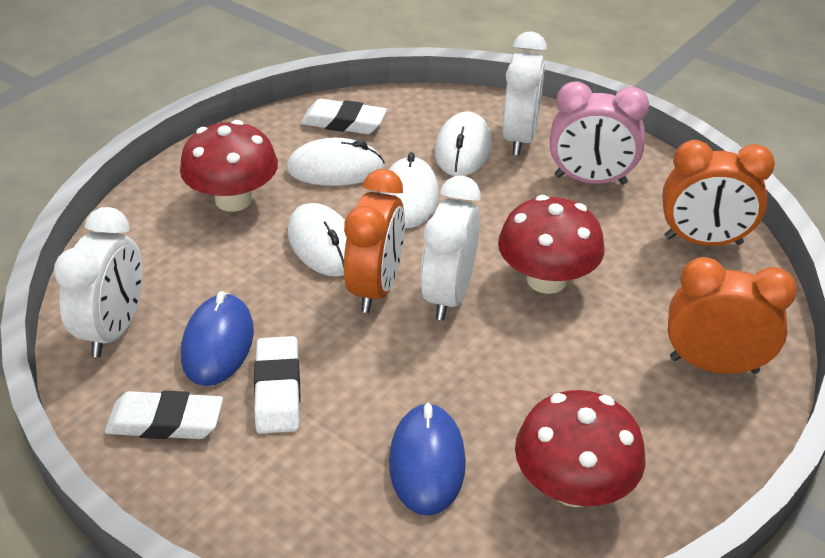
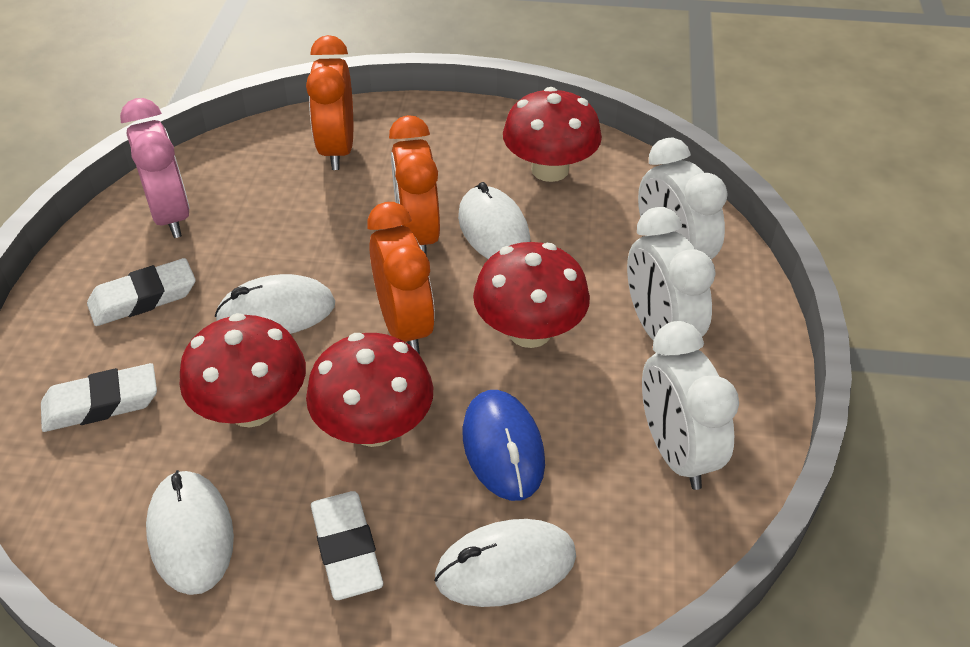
blue mouse: 2 -> 1
red mushroom: 3 -> 4

